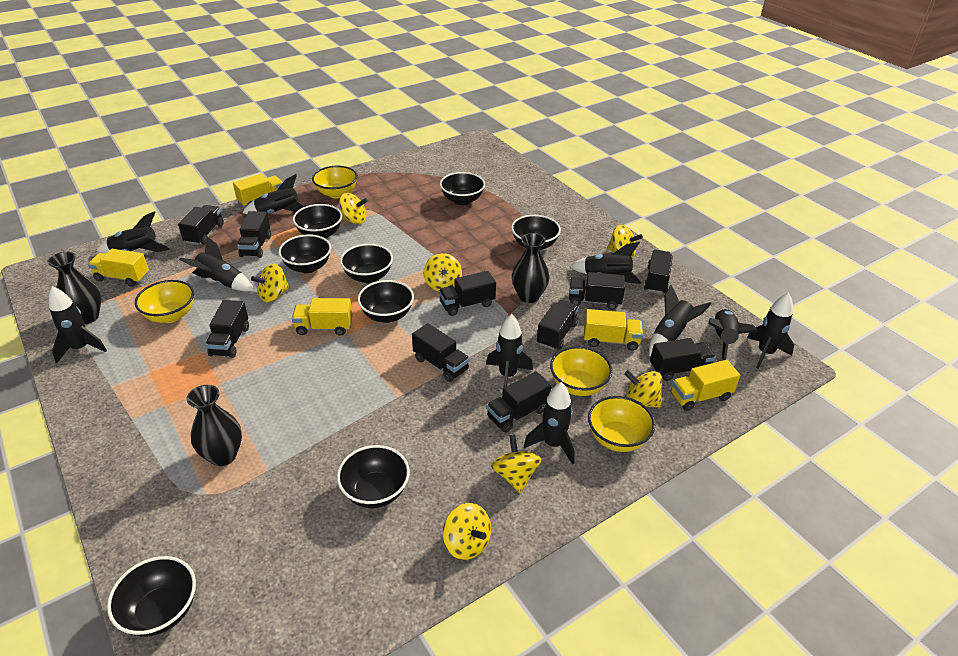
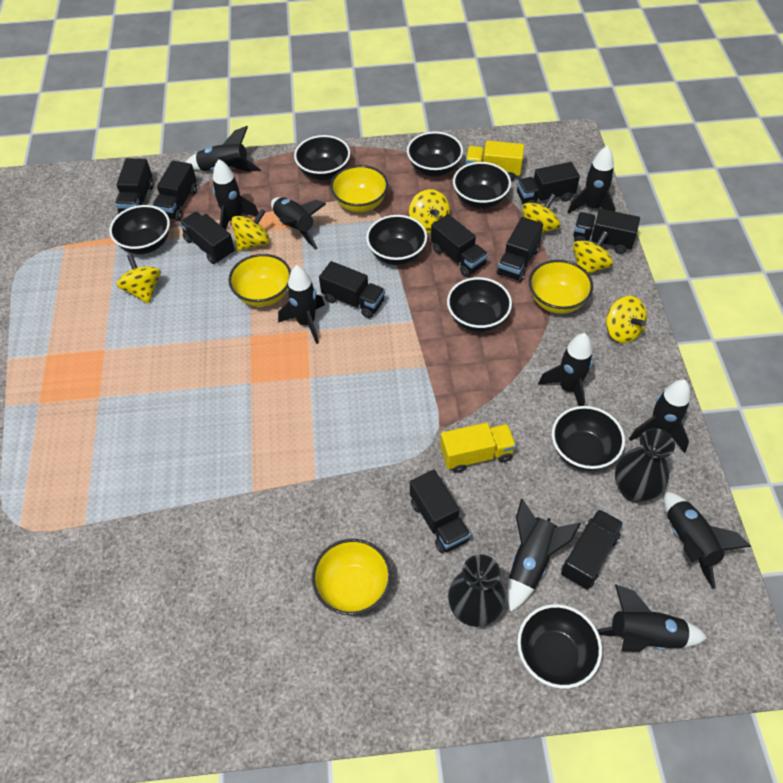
black vase: 3 -> 2
yellow spinning top: 7 -> 6
yellow truck: 5 -> 2

